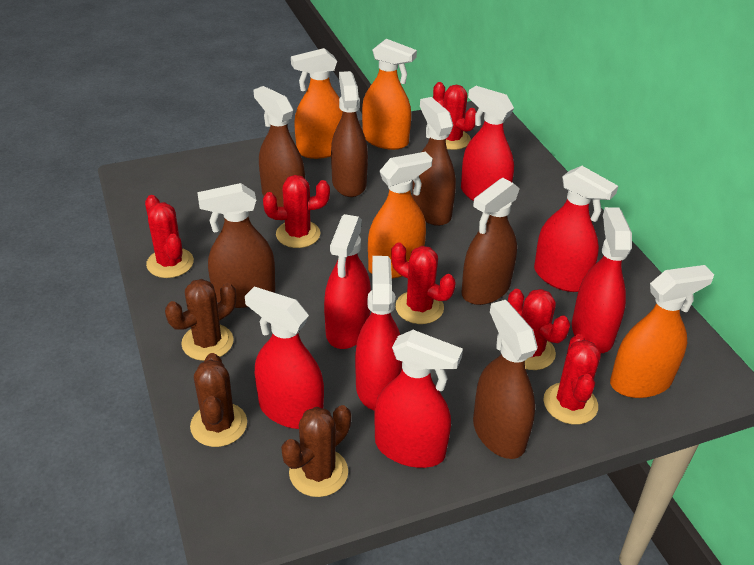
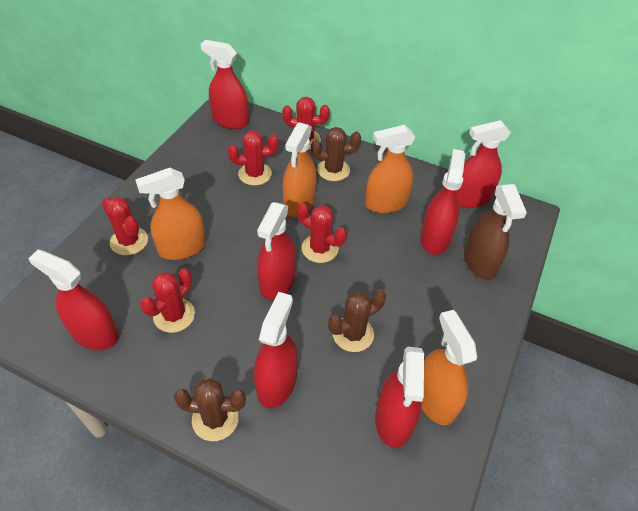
brown spray bottle: 6 -> 1
red cactus: 6 -> 5

